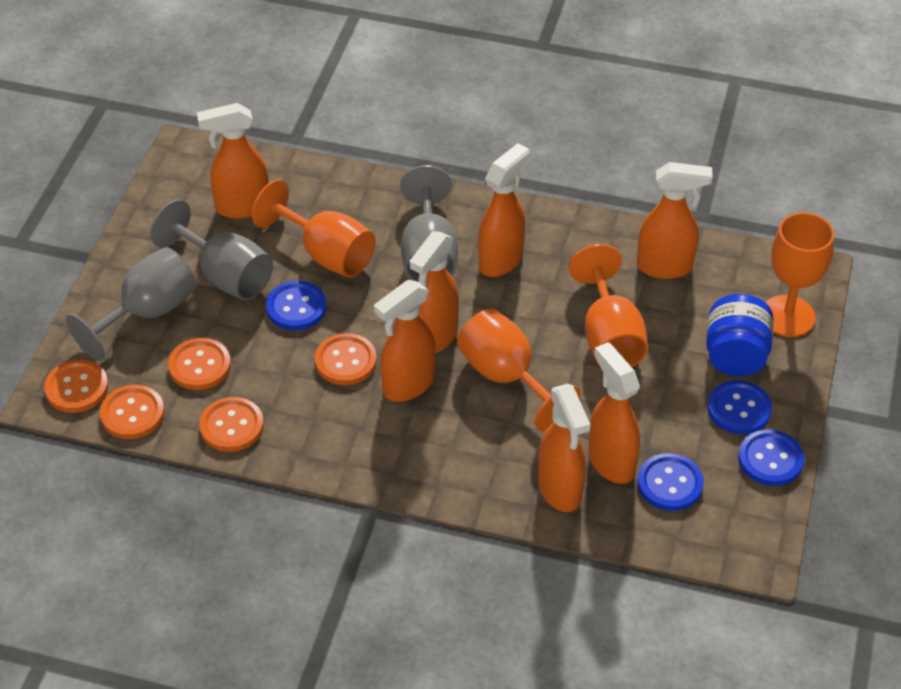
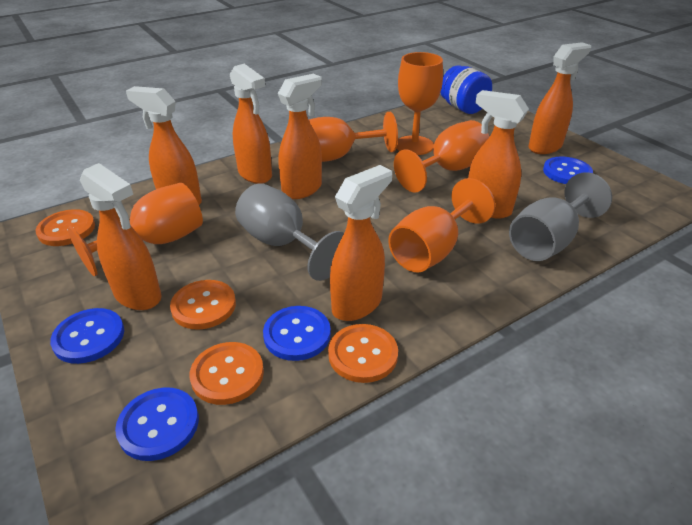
grey goblet: 3 -> 2
orange button: 5 -> 4
orange goblet: 4 -> 5

